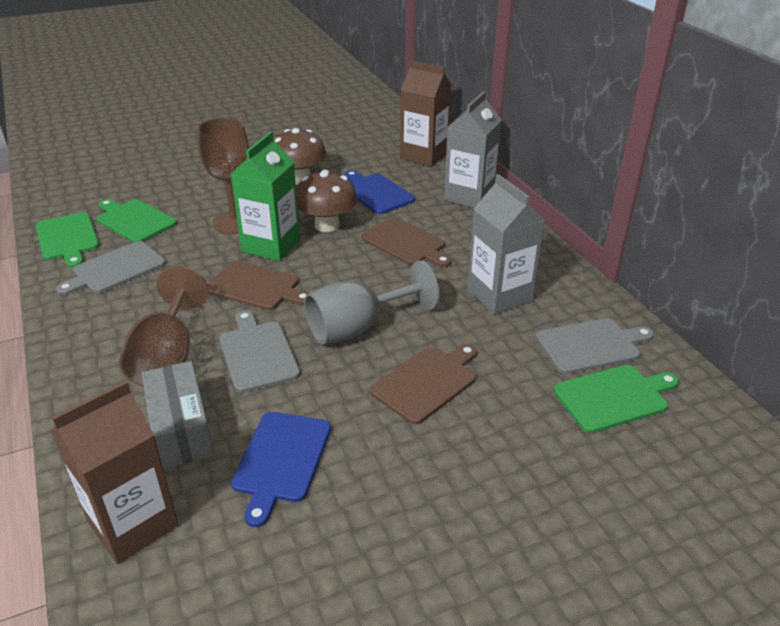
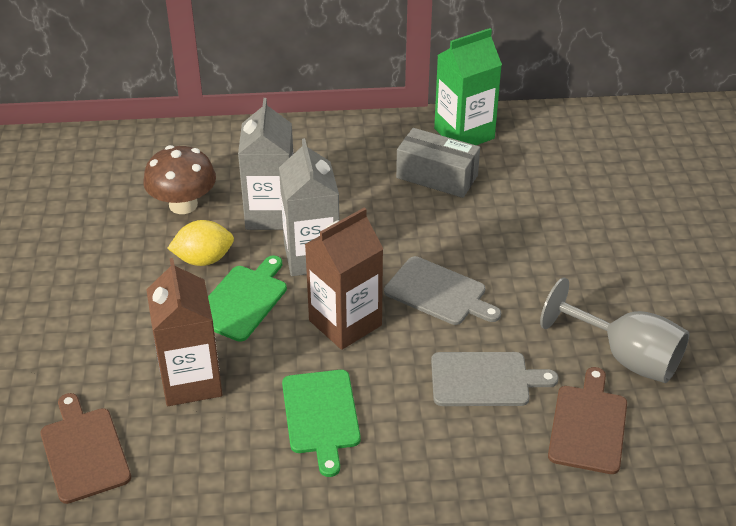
blue cutting board: 2 -> 0
brown cutting board: 3 -> 2
brown goblet: 2 -> 0
brown mushroom: 2 -> 1
green cutting board: 3 -> 2
grey cutting board: 3 -> 2
yellow lemon: 0 -> 1

